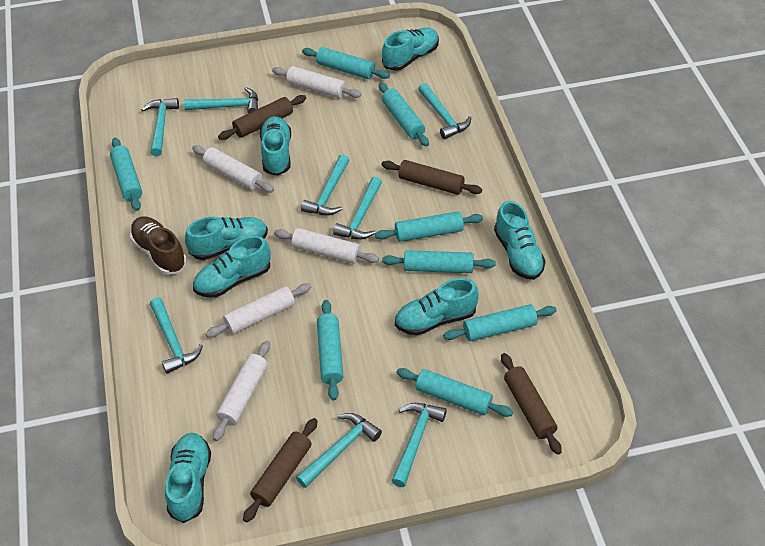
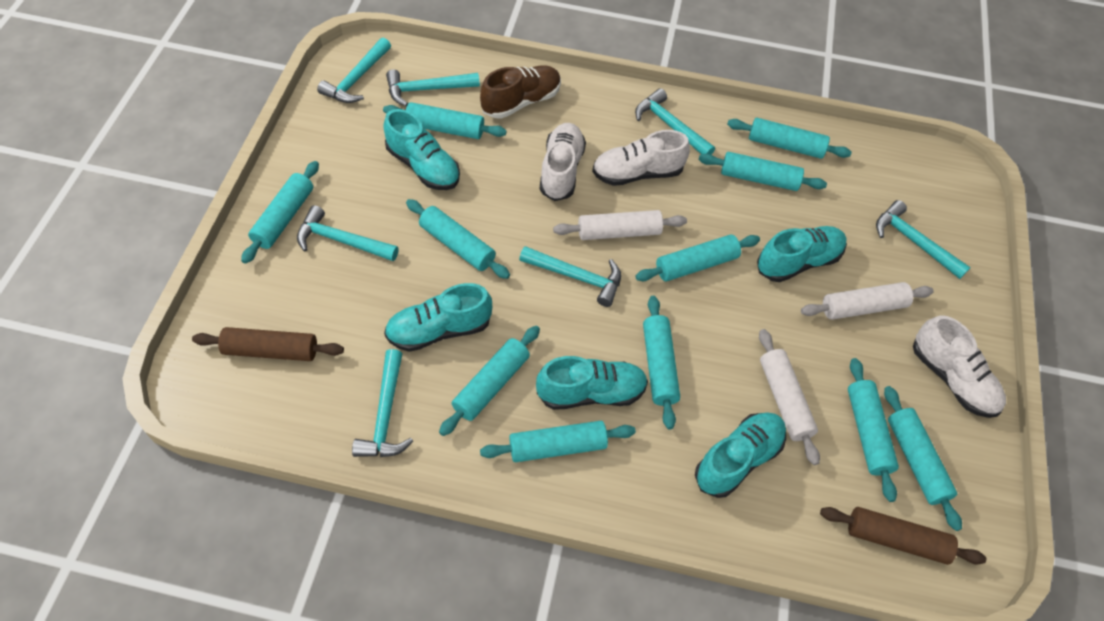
brown rolling pin: 4 -> 2
turquoise hammer: 8 -> 7
turquoise rolling pin: 8 -> 11
turquoise shoe: 7 -> 5
white rolling pin: 5 -> 3
white shoe: 0 -> 3

